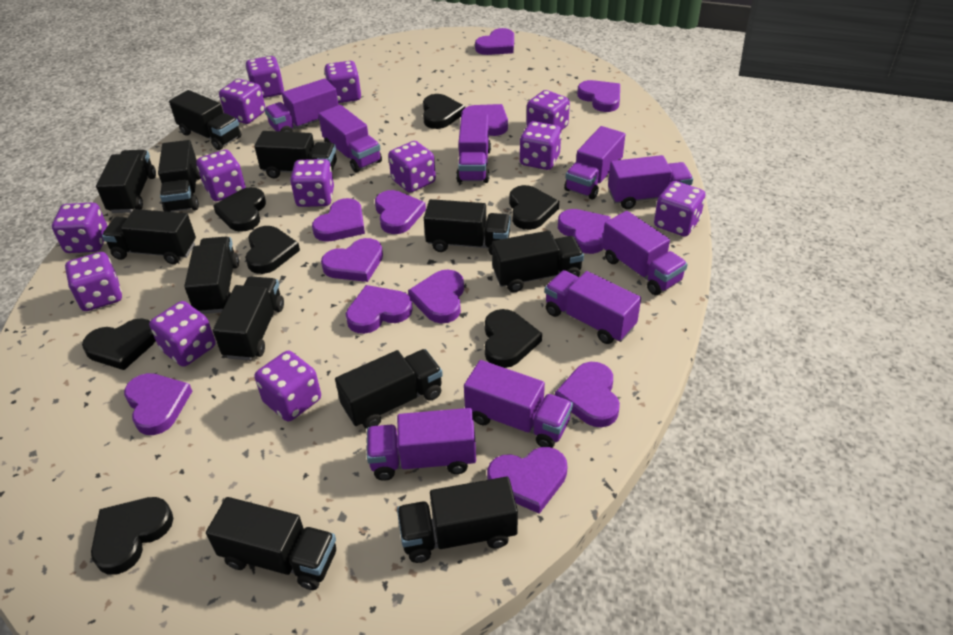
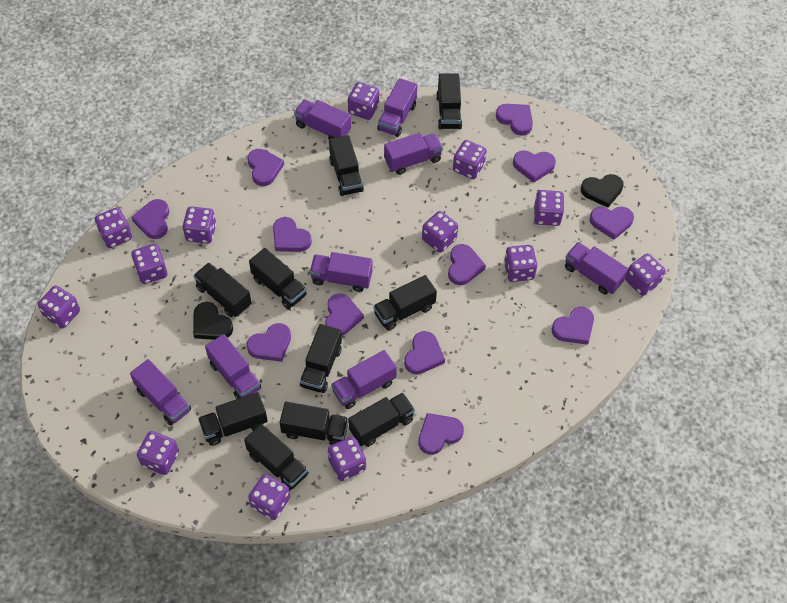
black heart: 7 -> 2
black truck: 12 -> 10
purple truck: 9 -> 8

